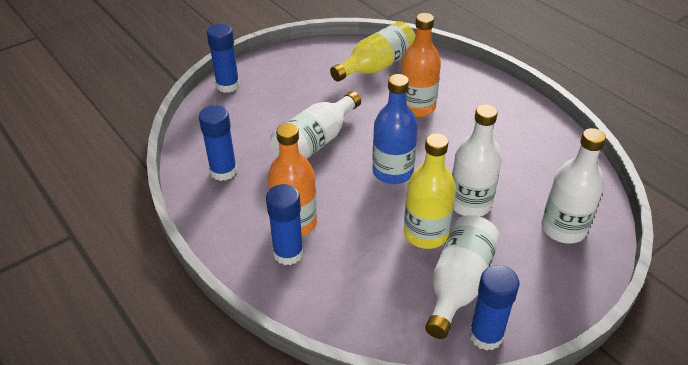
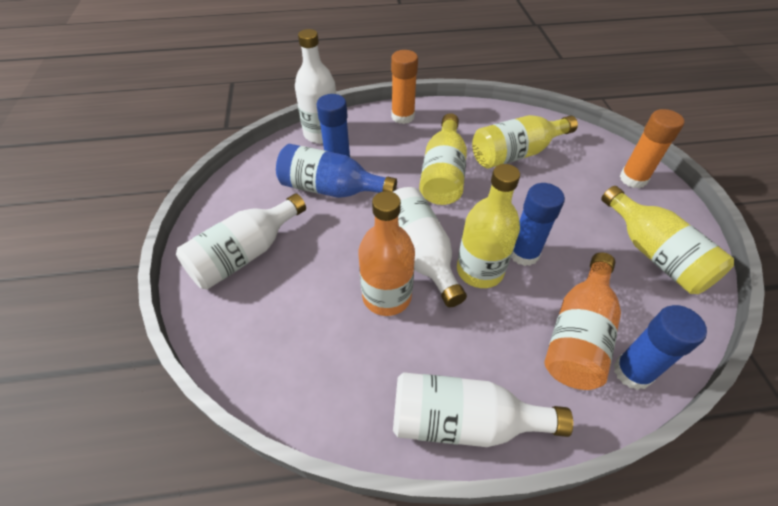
blue glue stick: 4 -> 3
orange glue stick: 0 -> 2
yellow bottle: 2 -> 4

